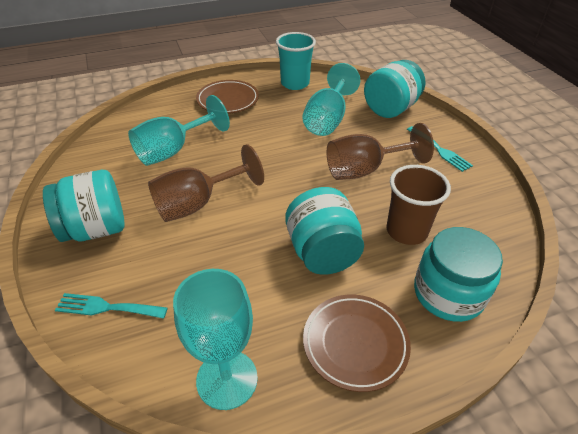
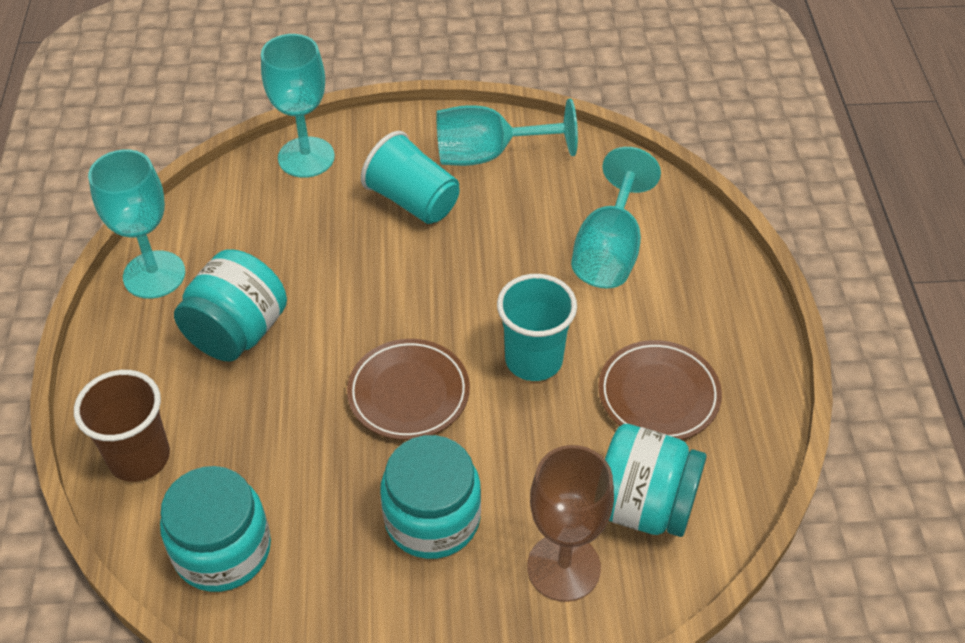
brown goblet: 2 -> 1
turquoise cup: 1 -> 2
turquoise fork: 2 -> 0
turquoise goblet: 3 -> 4

